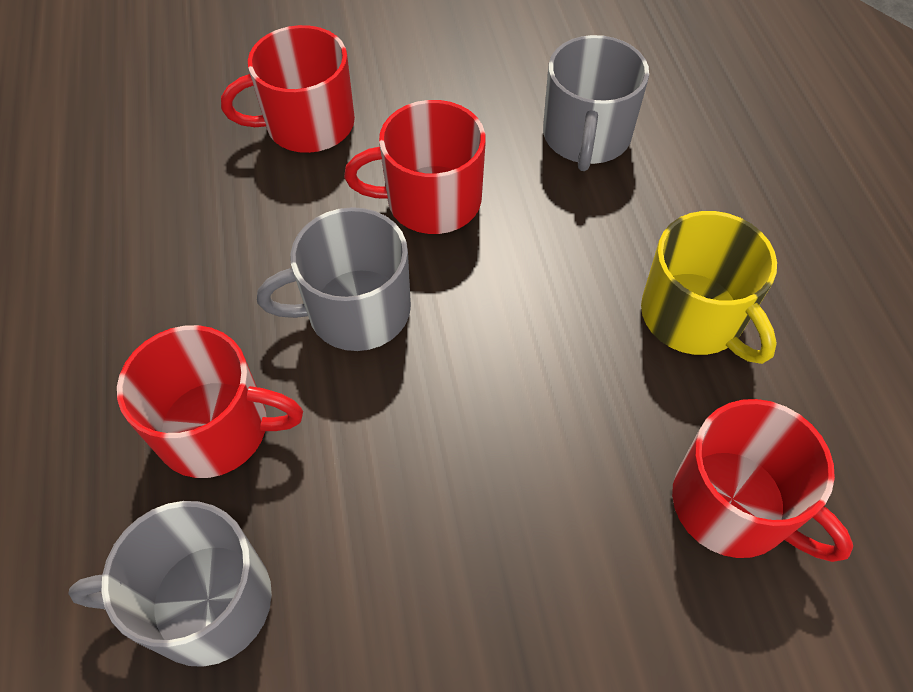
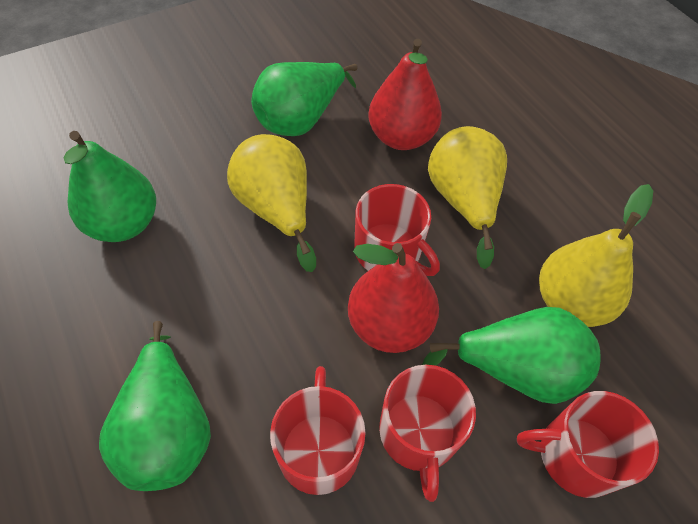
green pear: 0 -> 4
grey mug: 3 -> 0
red pear: 0 -> 2
yellow mug: 1 -> 0
yellow pear: 0 -> 3

